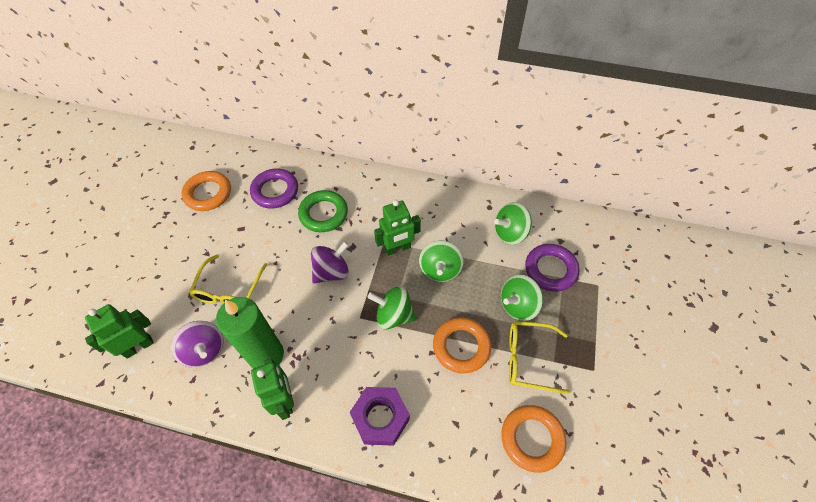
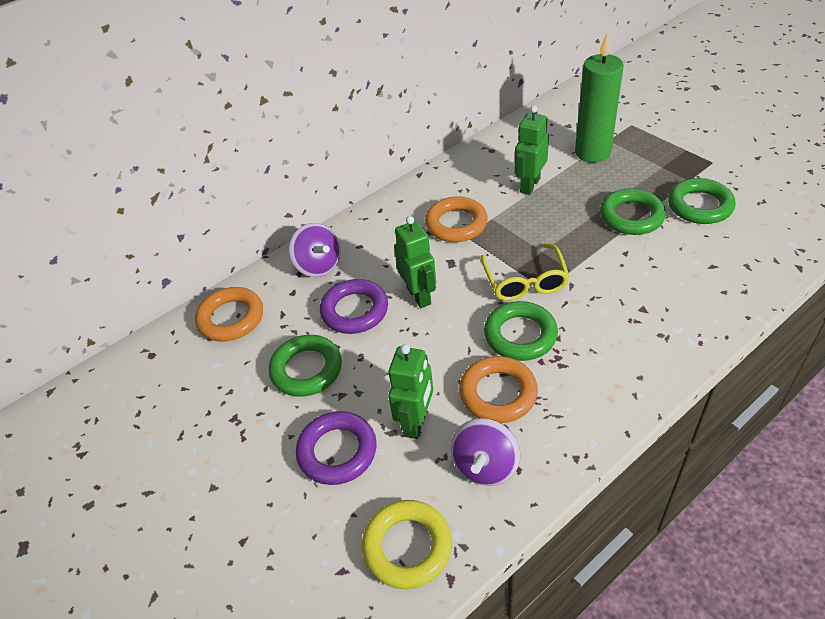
green ring: 1 -> 4
green spinning top: 4 -> 0
purple nut: 1 -> 0
yellow glasses: 2 -> 1
yellow ring: 0 -> 1

